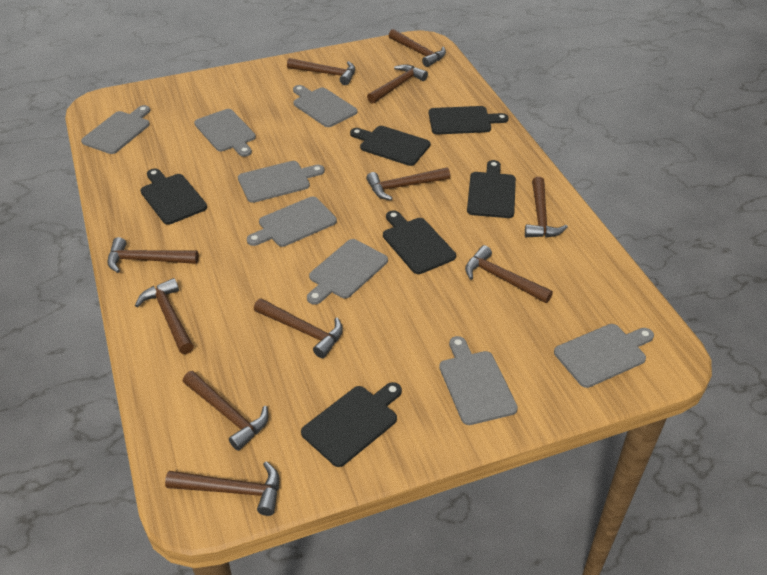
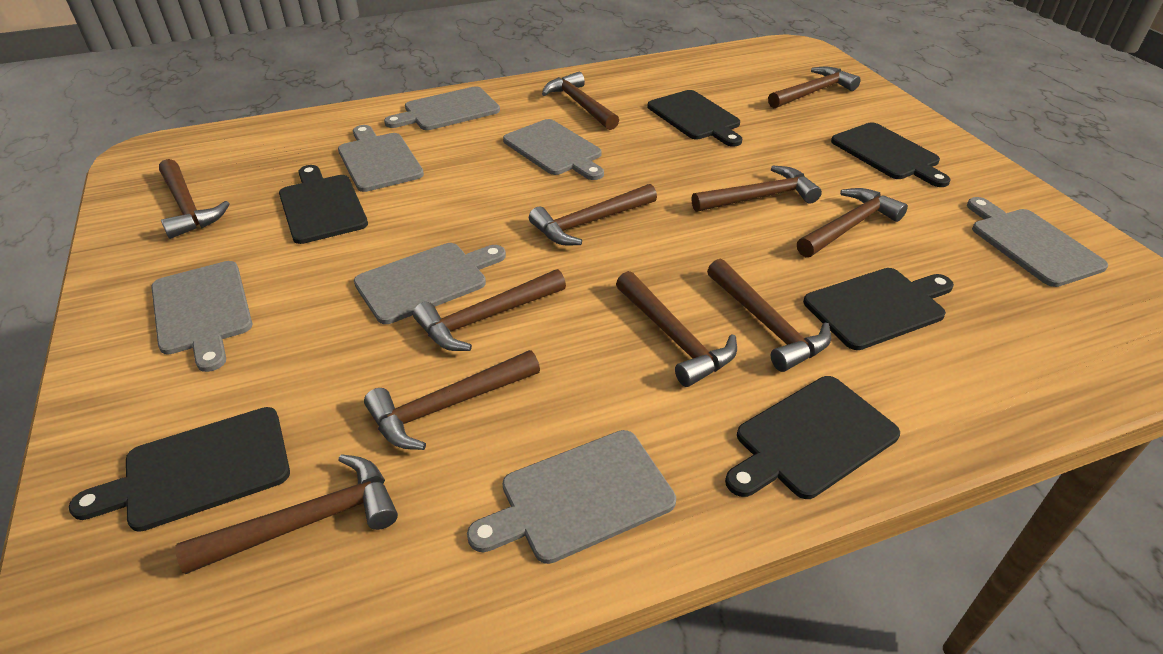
grey cutting board: 8 -> 7

